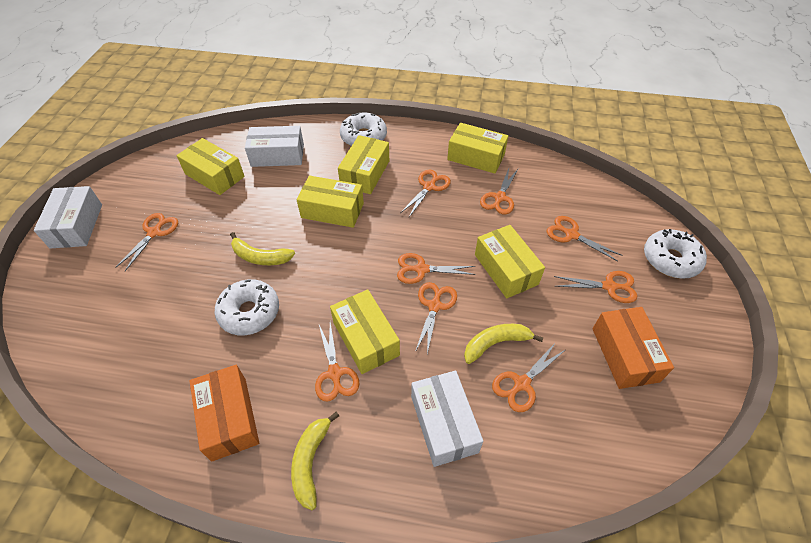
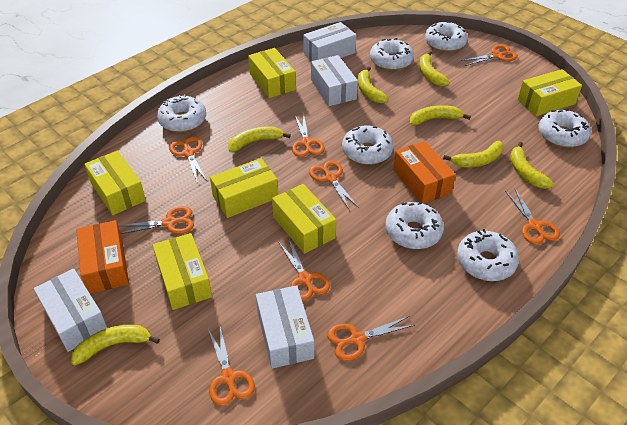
white box: 3 -> 4
white donut: 3 -> 7
yellow banana: 3 -> 7

